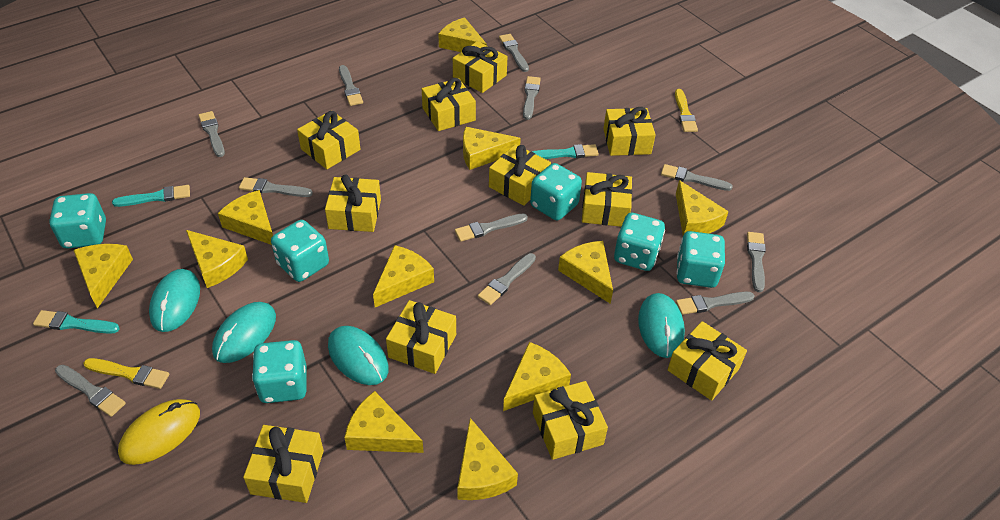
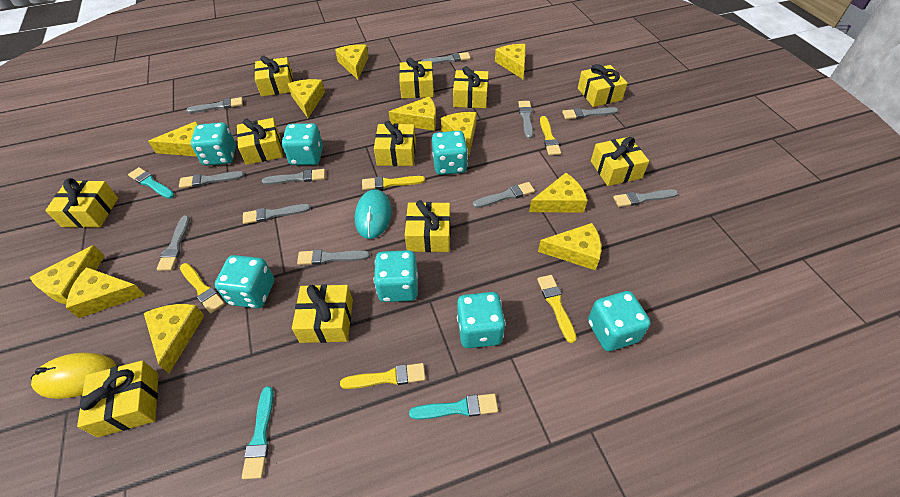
turquoise dice: 6 -> 7
turquoise mouse: 4 -> 1
yellow brush: 2 -> 5

